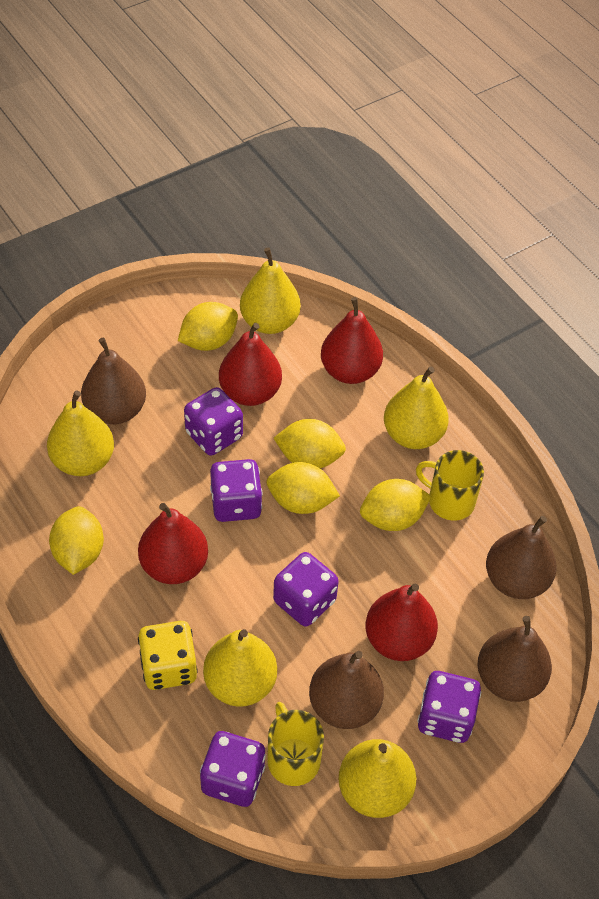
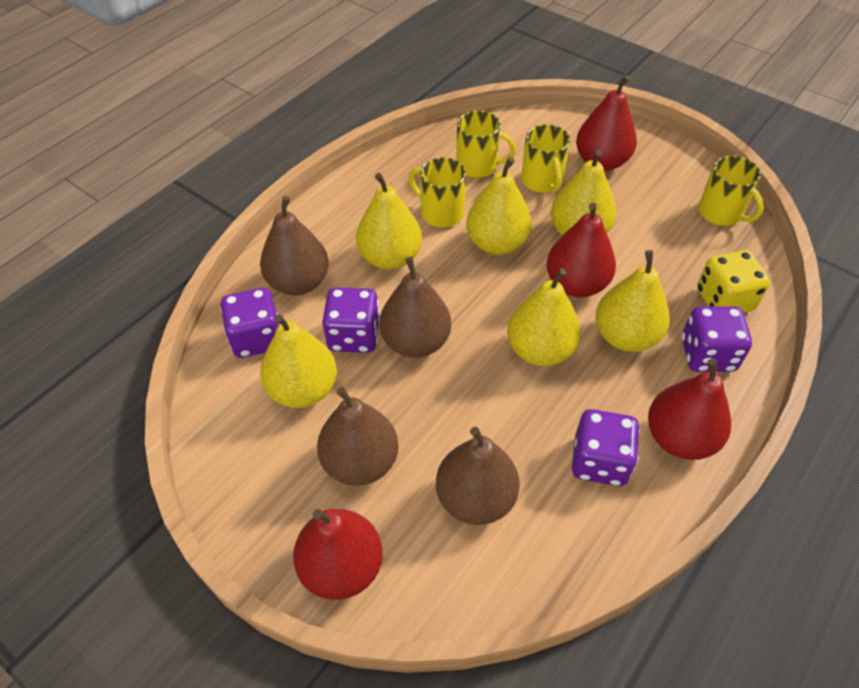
purple dice: 5 -> 4
yellow lemon: 5 -> 0
yellow mug: 2 -> 4
yellow pear: 5 -> 6

